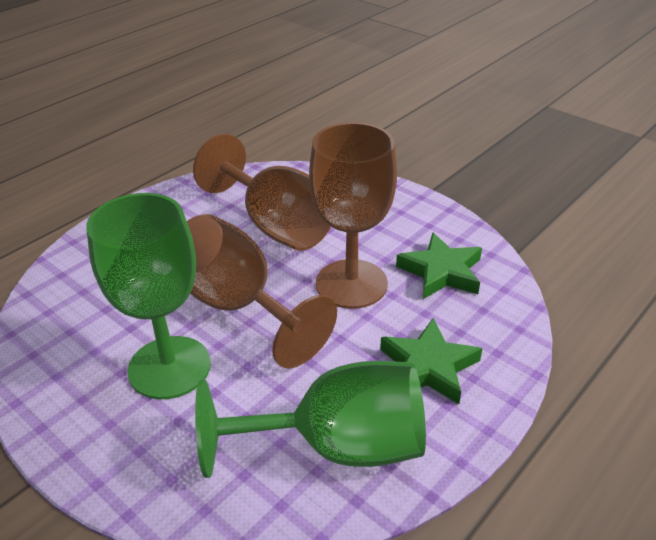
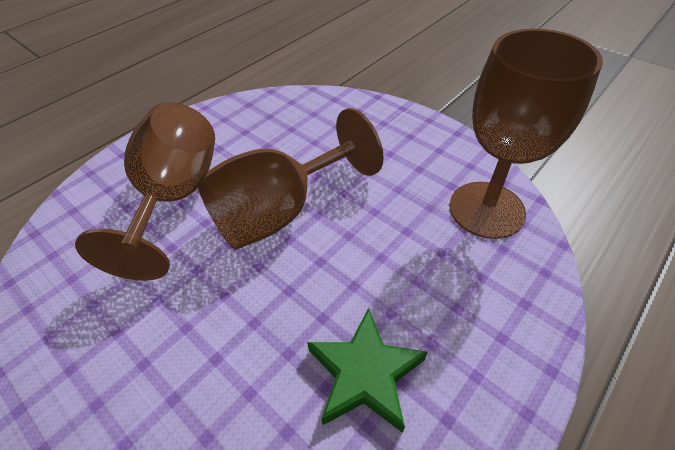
green goblet: 2 -> 0
green star: 2 -> 1

